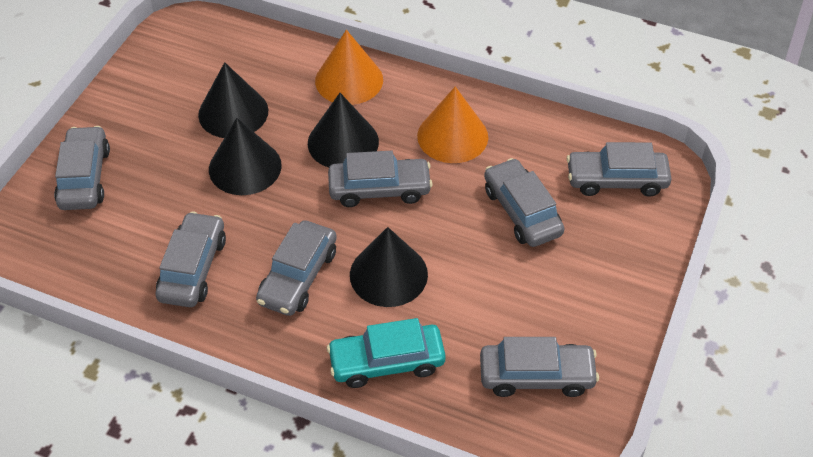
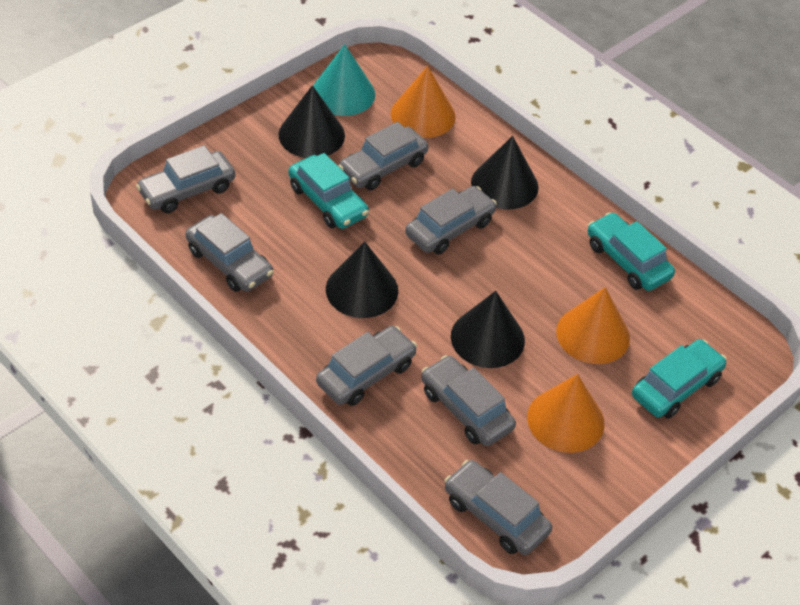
orange cone: 2 -> 3
turquoise car: 1 -> 3
turquoise cone: 0 -> 1

